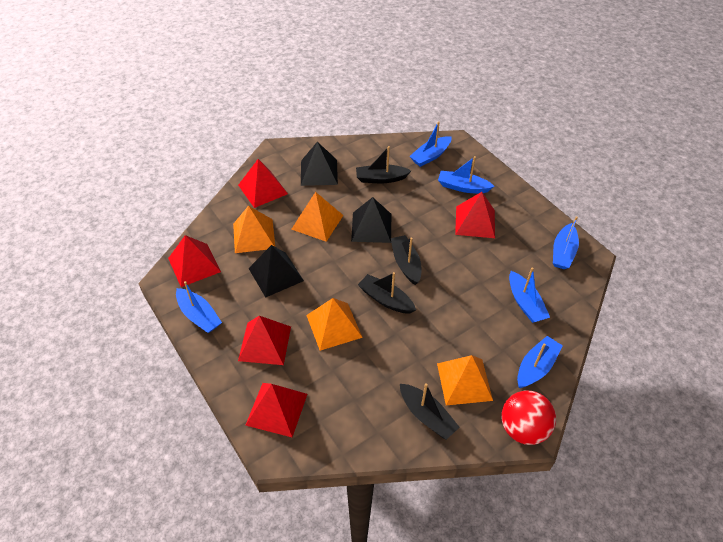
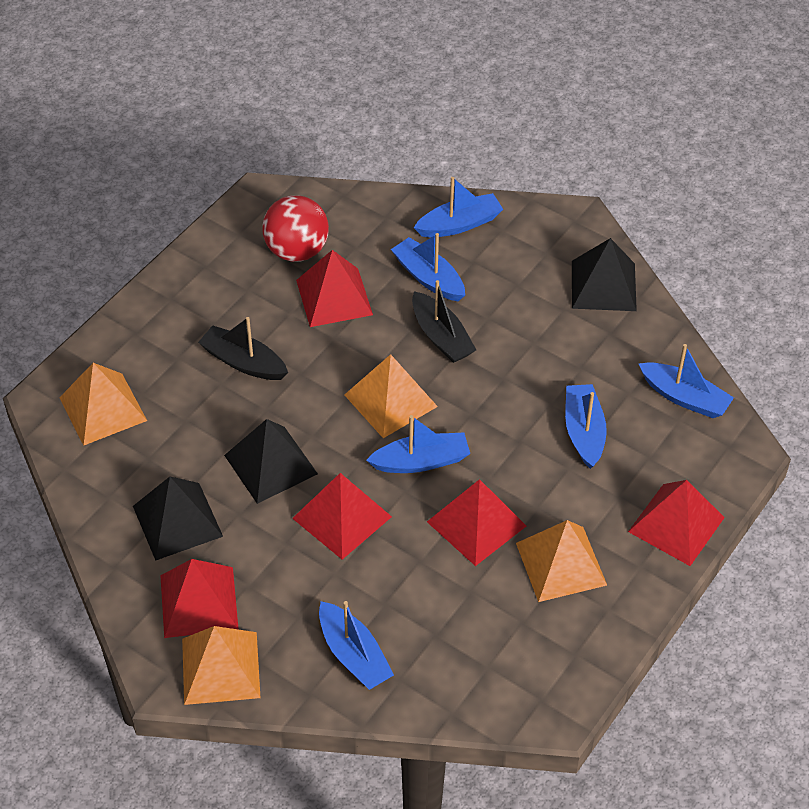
black boat: 4 -> 2

